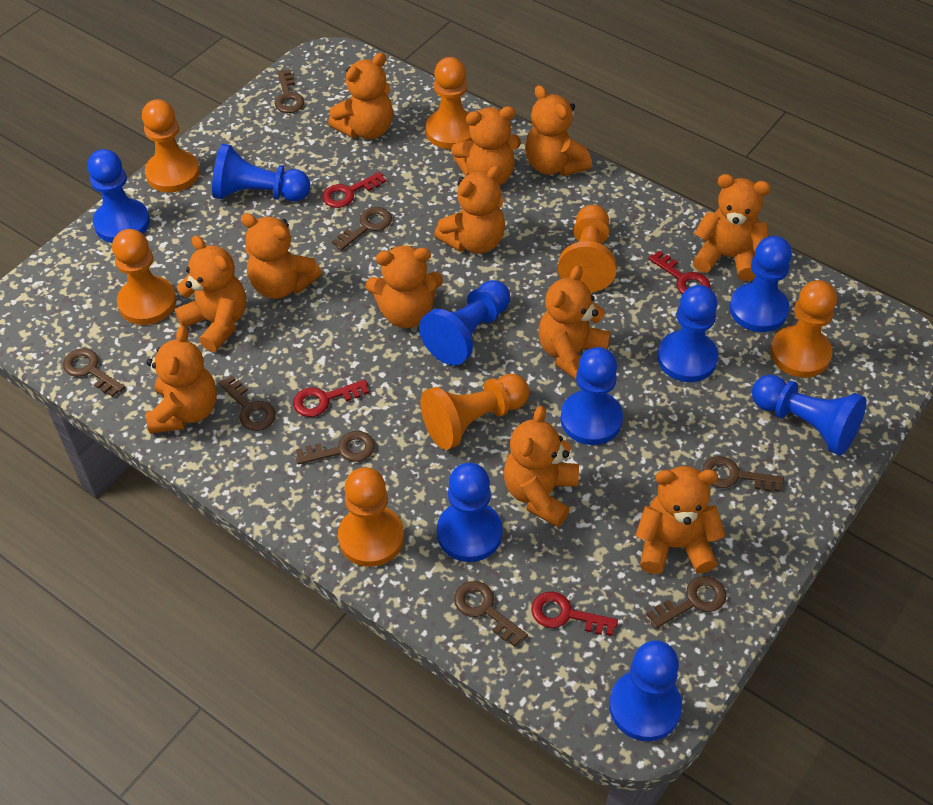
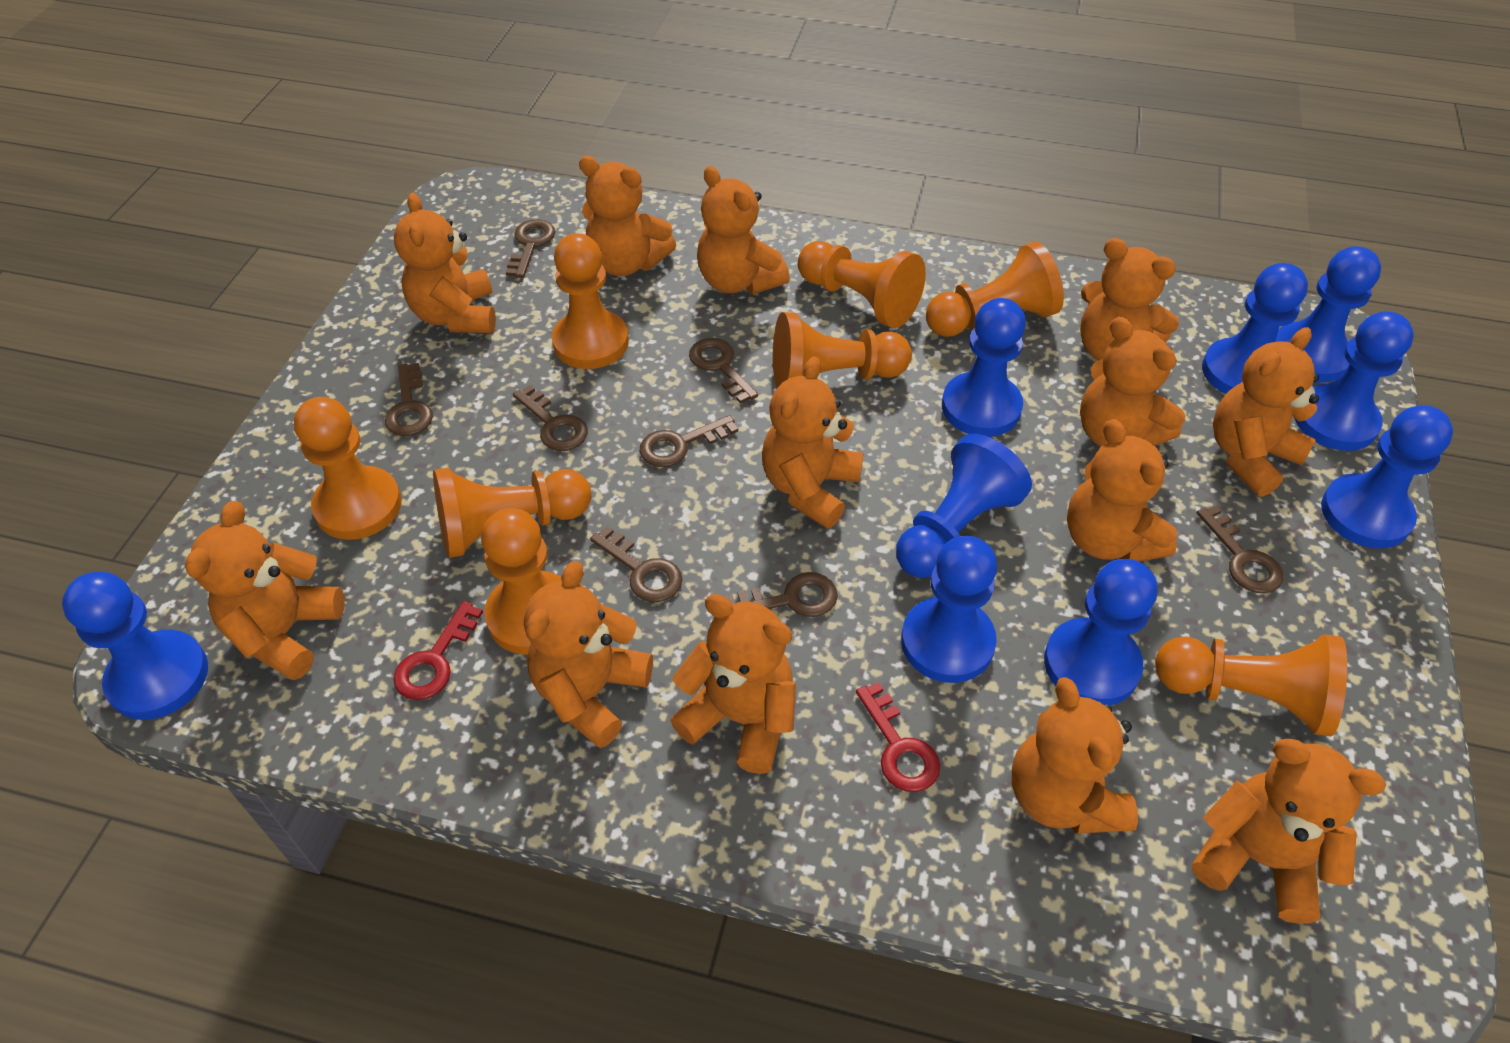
orange pawn: 7 -> 8
orange teddy bear: 12 -> 13
red key: 4 -> 2

